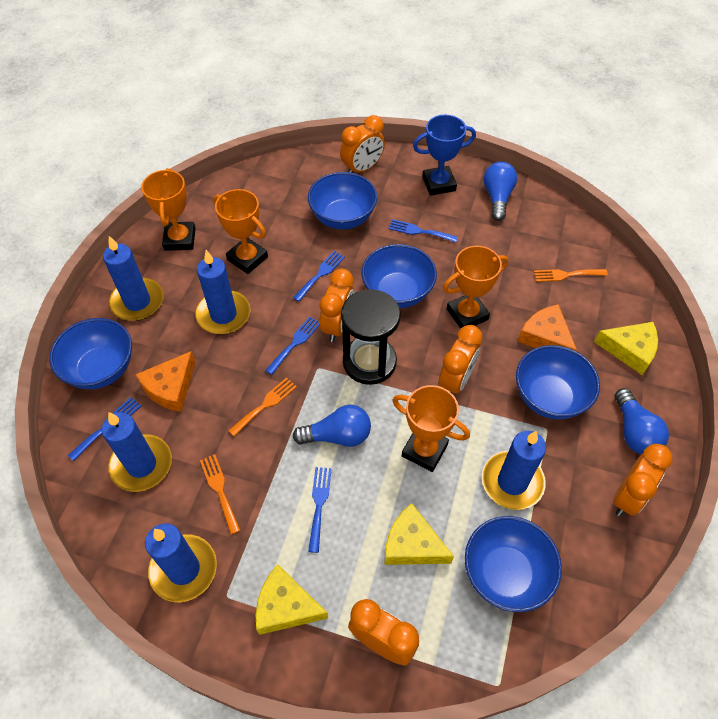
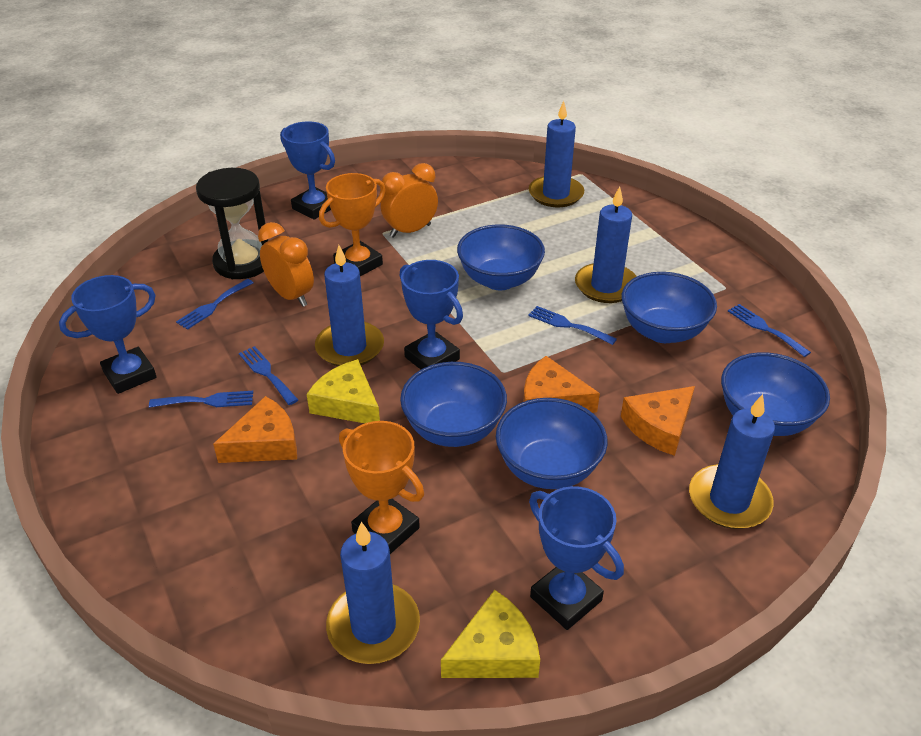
blue light bulb: 3 -> 0
blue trophy: 1 -> 4
orange cheese: 2 -> 3
orange clock: 5 -> 2
orange fork: 3 -> 0
orange trophy: 4 -> 2
yellow cheese: 3 -> 2

